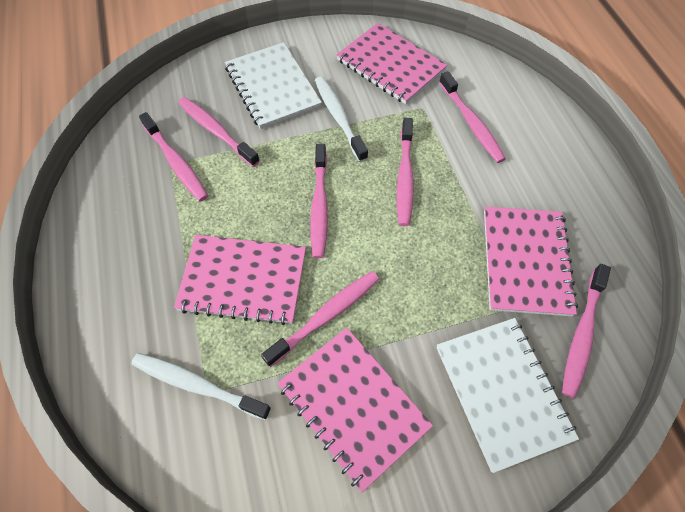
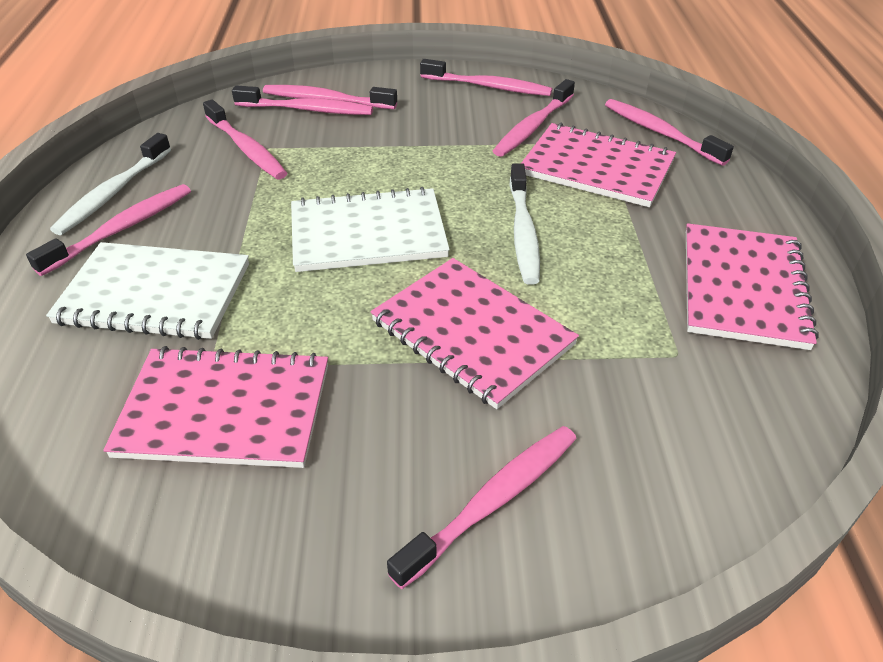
pink toothbrush: 7 -> 8

